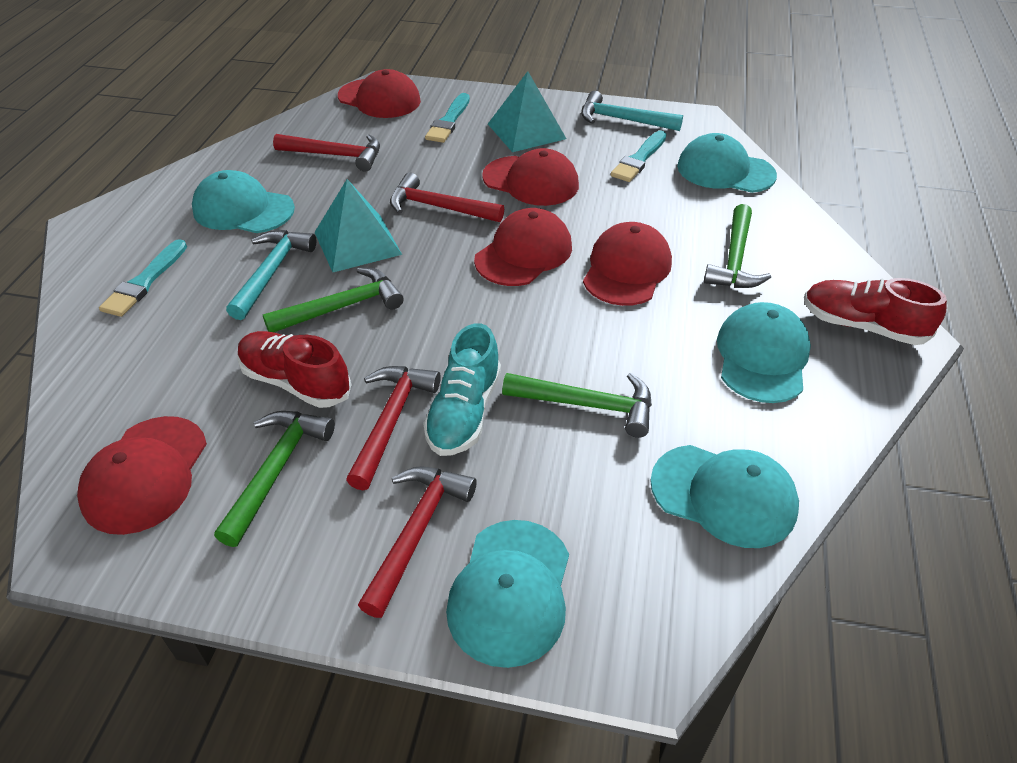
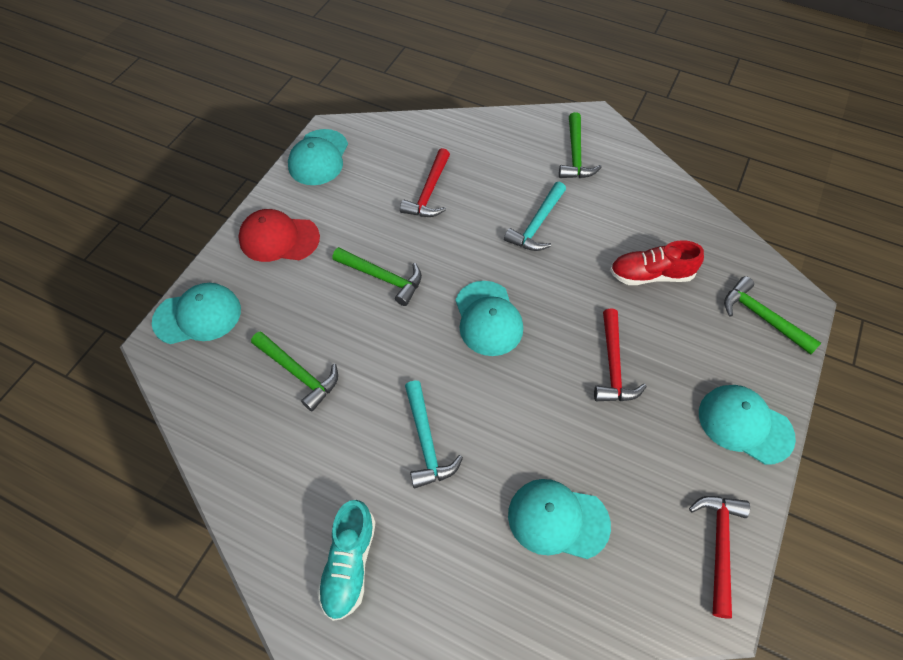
red cap: 5 -> 1
red hammer: 4 -> 3
red shoe: 2 -> 1
turquoise brush: 3 -> 0
turquoise pyramid: 2 -> 0

